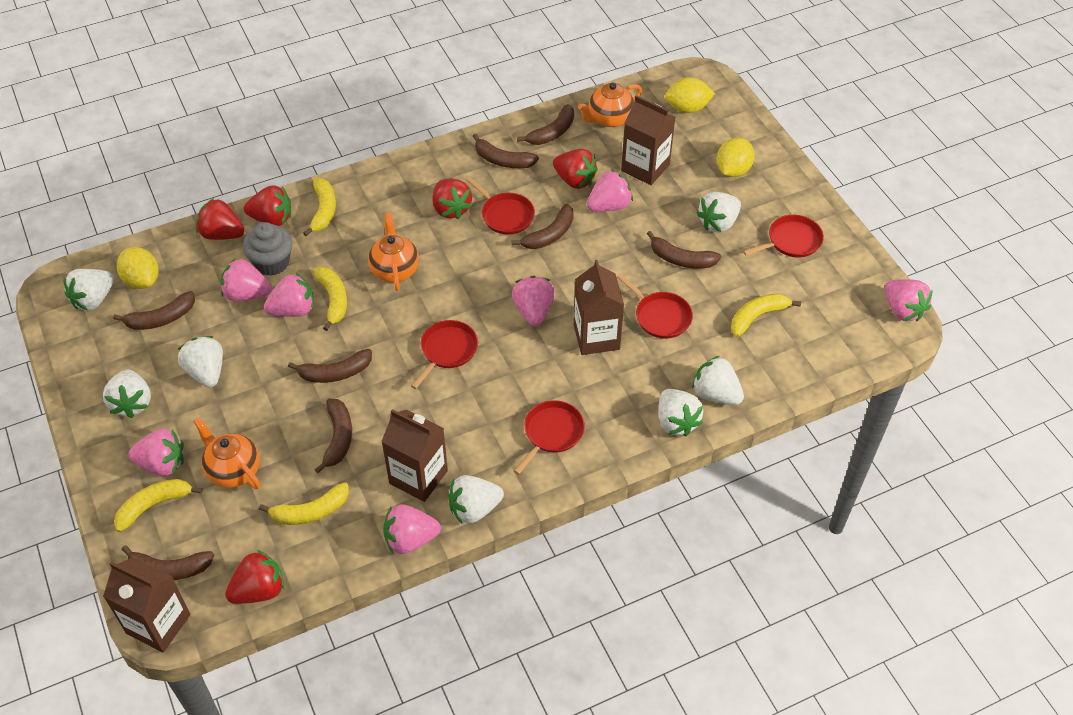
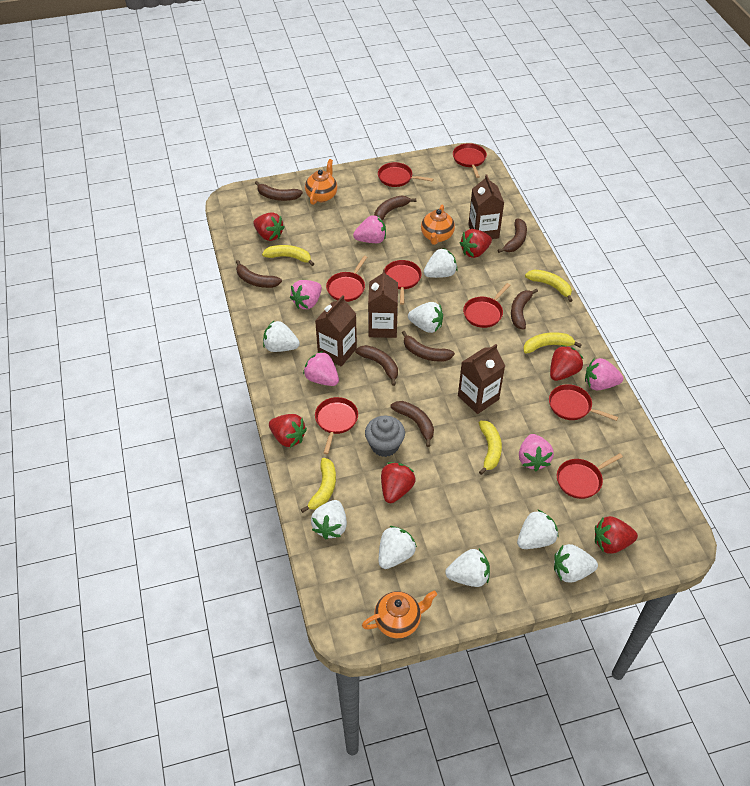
pink strawberry: 7 -> 5
red pan: 5 -> 8
red strawberry: 5 -> 6
white strawberry: 7 -> 8
yellow lemon: 3 -> 0

